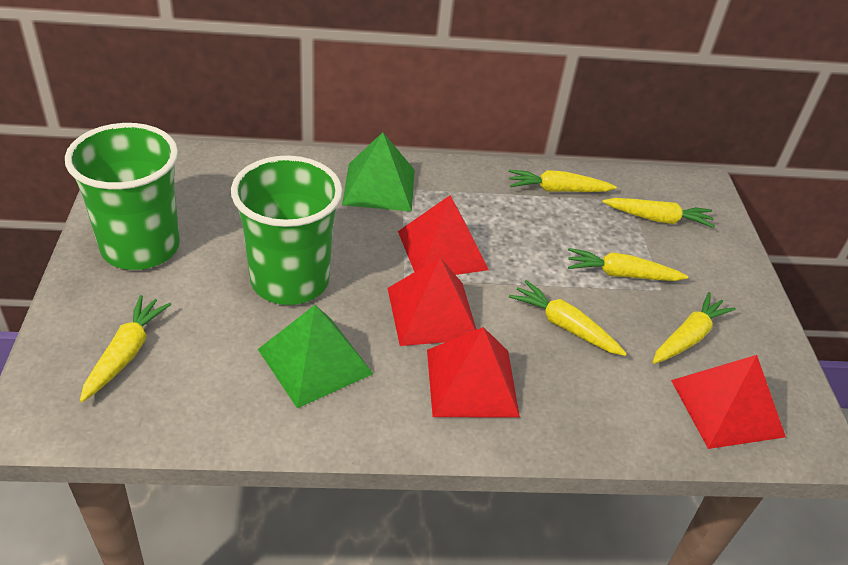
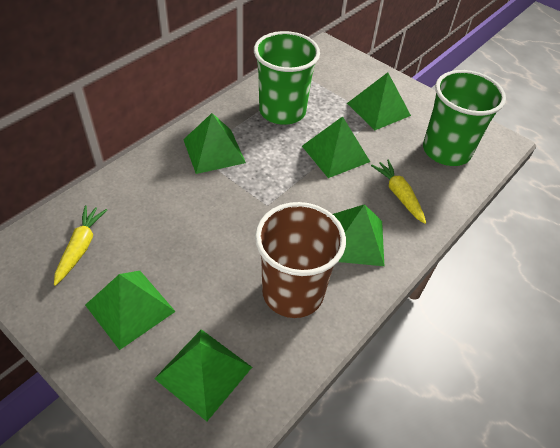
brown cup: 0 -> 1
green pyramid: 2 -> 6
red pyramid: 4 -> 0
yellow carrot: 6 -> 2

